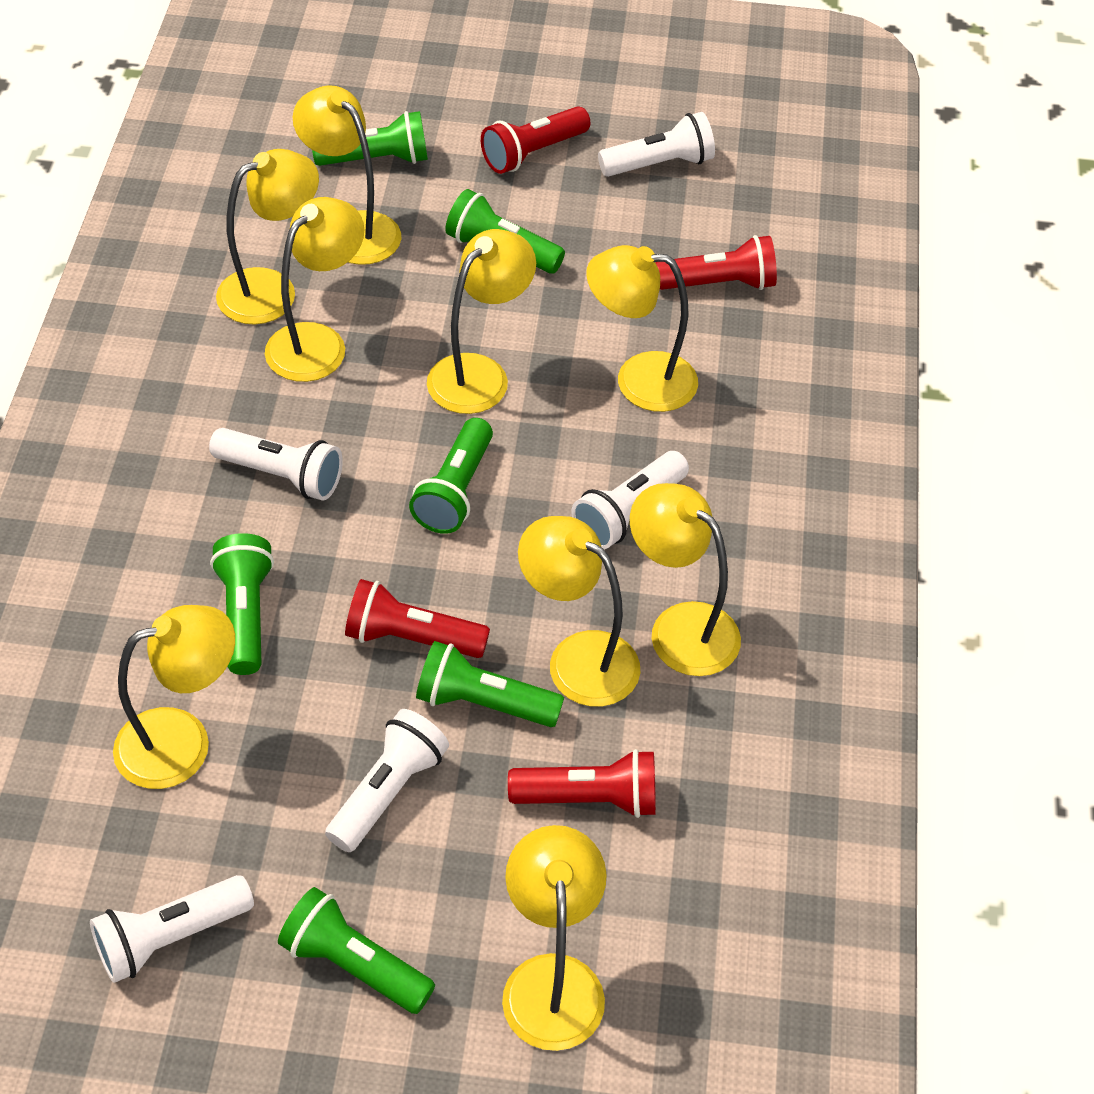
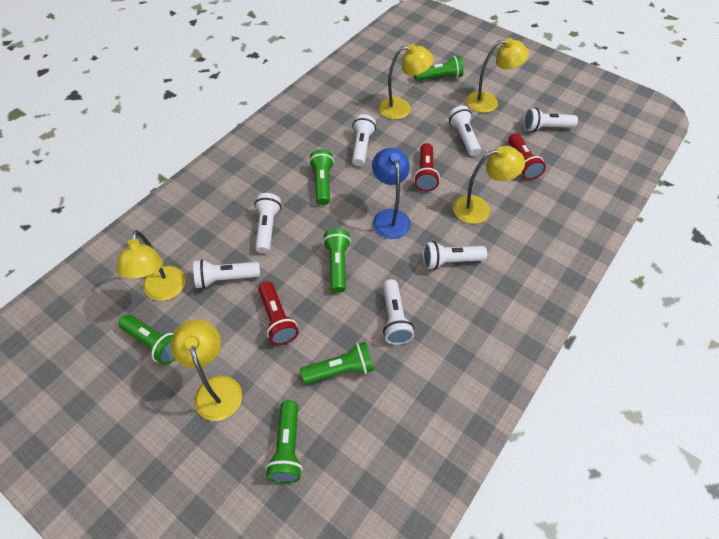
blue lamp: 0 -> 1
red flashlight: 4 -> 3
white flashlight: 5 -> 7
yellow lamp: 9 -> 5

